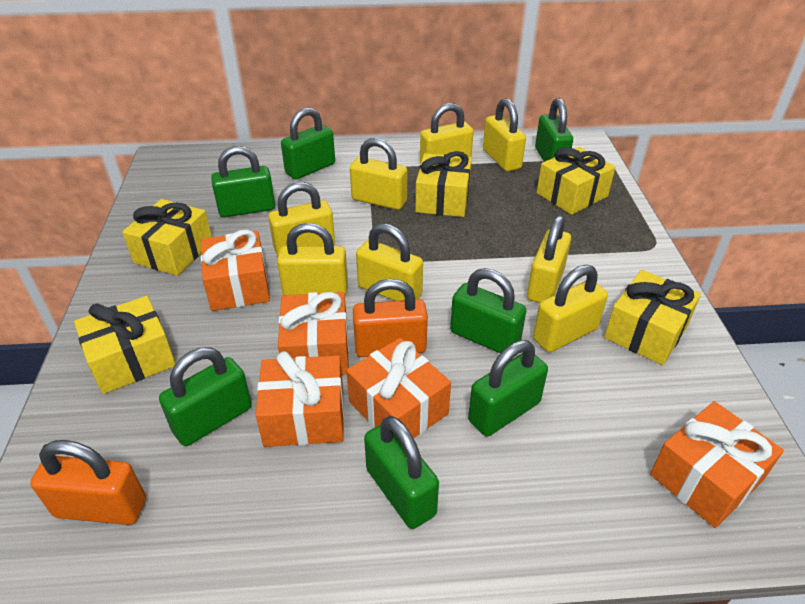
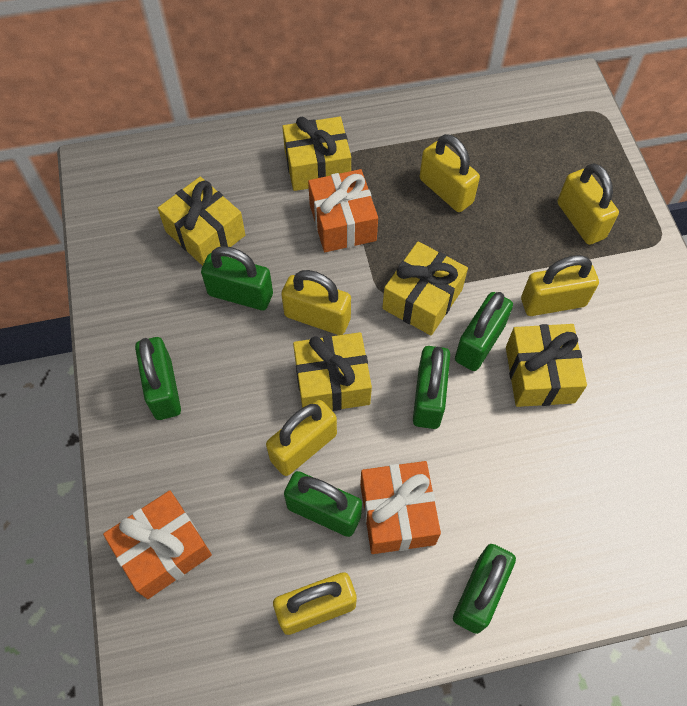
green padlock: 7 -> 6
orange gift: 5 -> 3
orange padlock: 2 -> 0
yellow padlock: 8 -> 6

